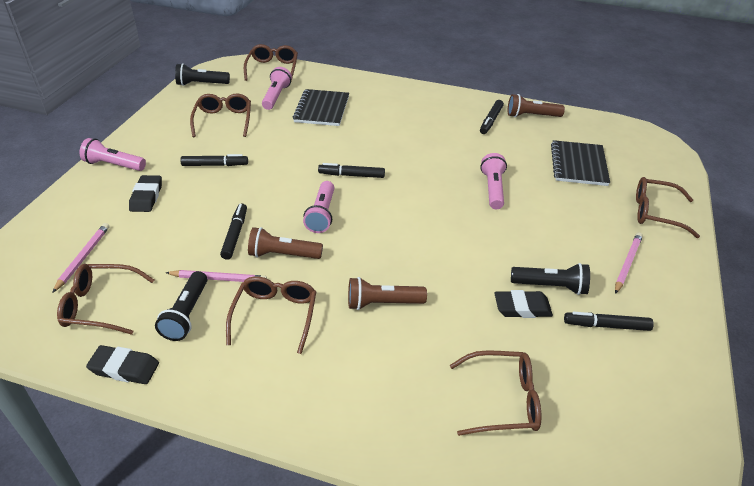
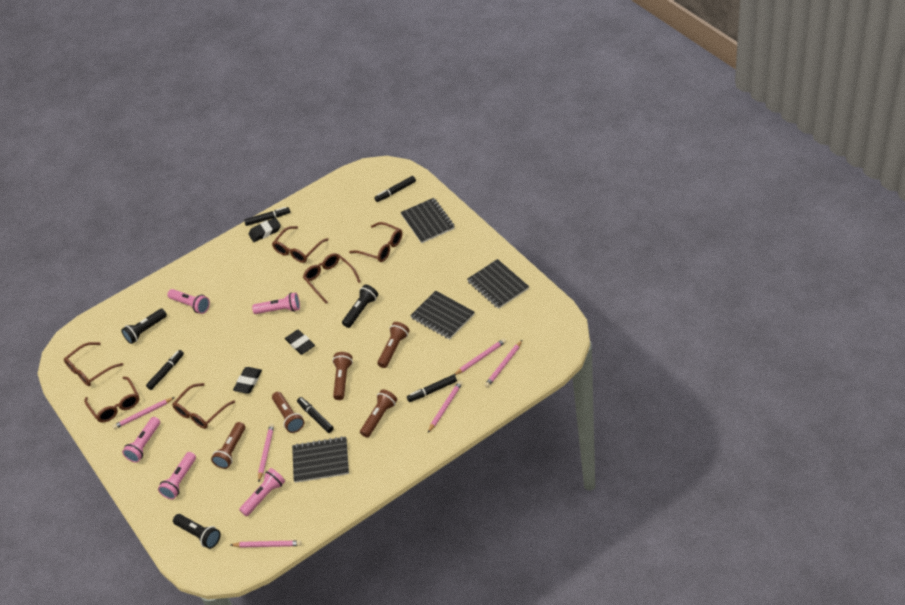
black notebook: 2 -> 4
brown flashlight: 3 -> 5
pink flashlight: 4 -> 5
pink pencil: 3 -> 6

